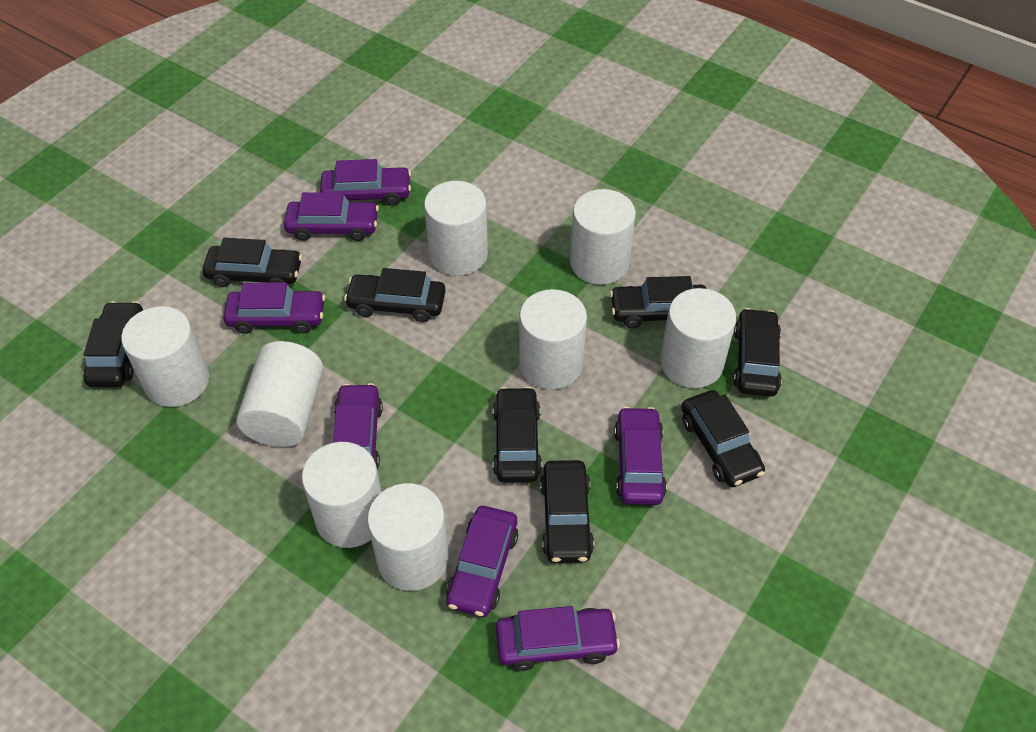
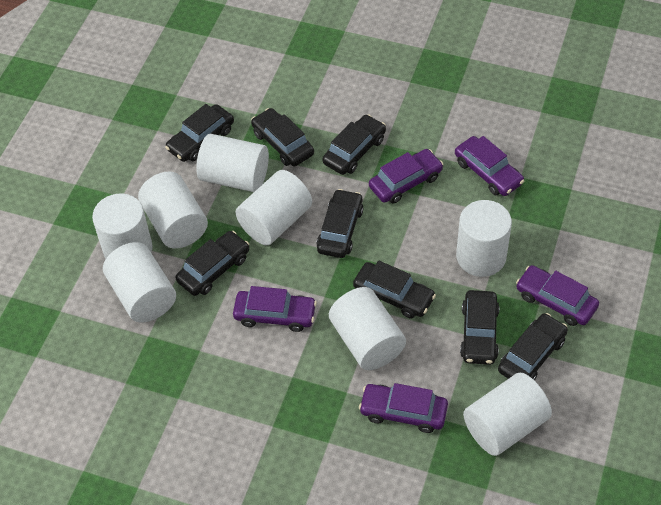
purple car: 7 -> 5

